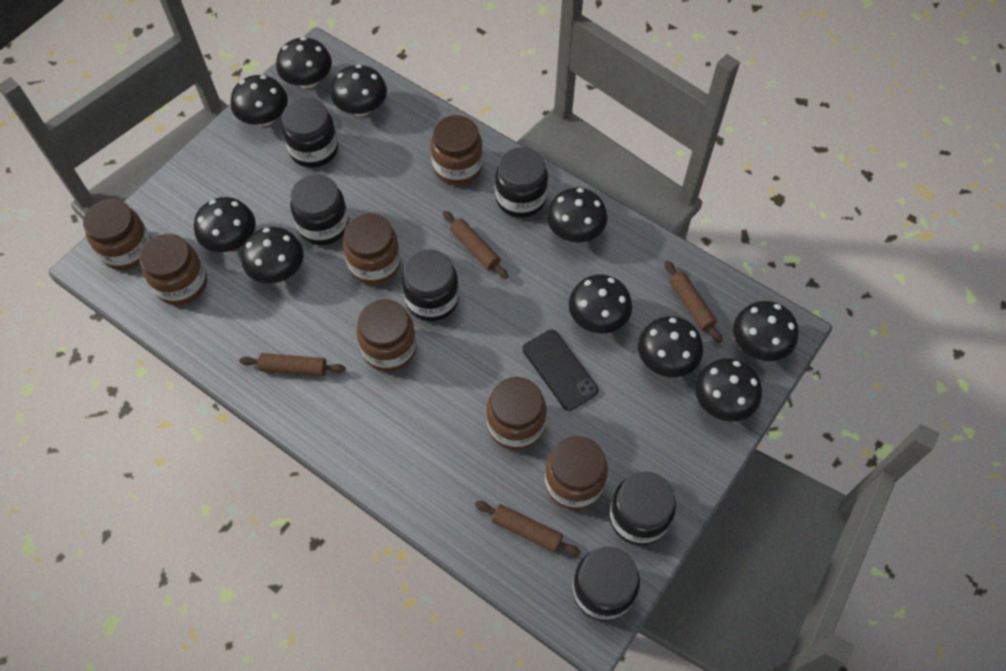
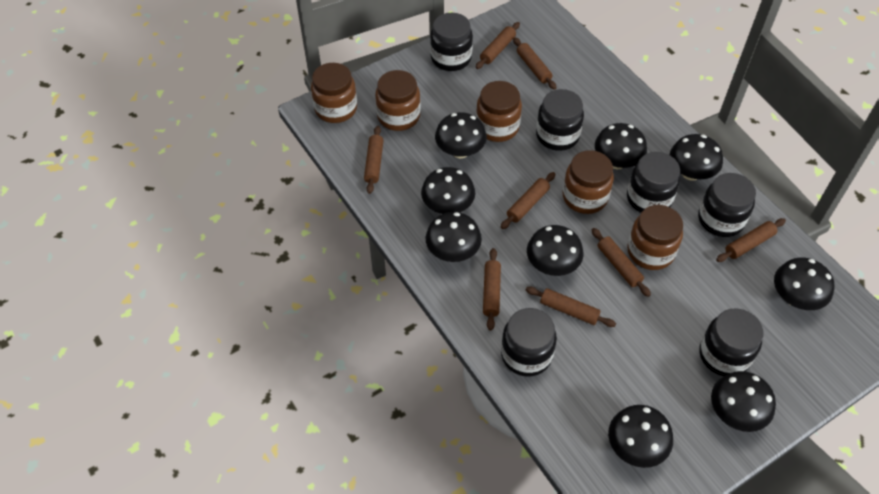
black mushroom: 10 -> 9
black phone: 1 -> 0
brown jar: 7 -> 5
brown rolling pin: 4 -> 8

